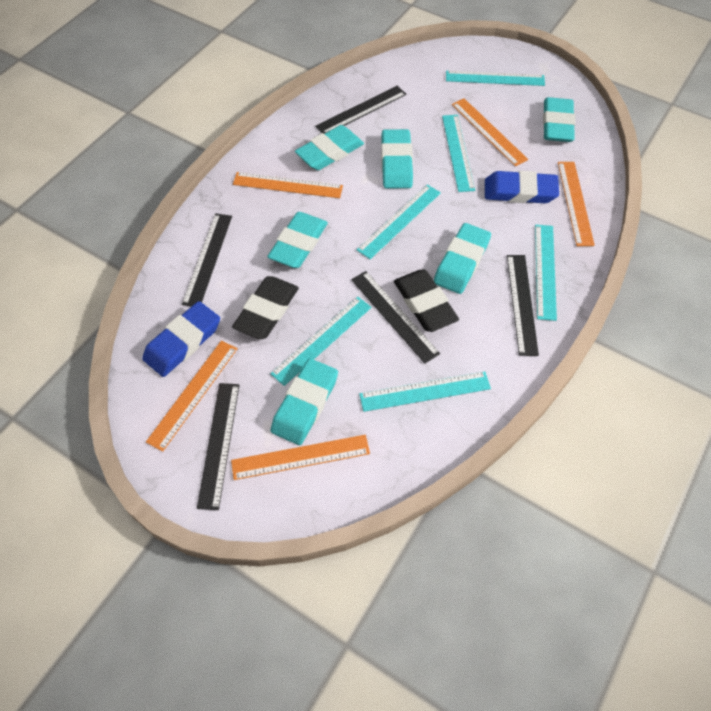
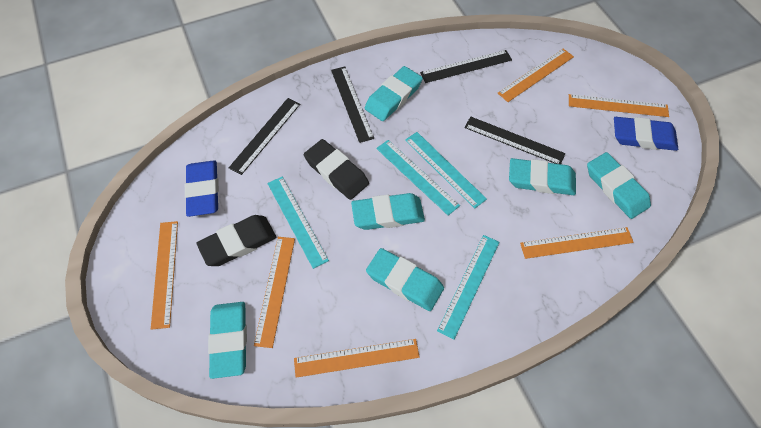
black ruler: 5 -> 4
orange ruler: 5 -> 6
turquoise ruler: 6 -> 4

